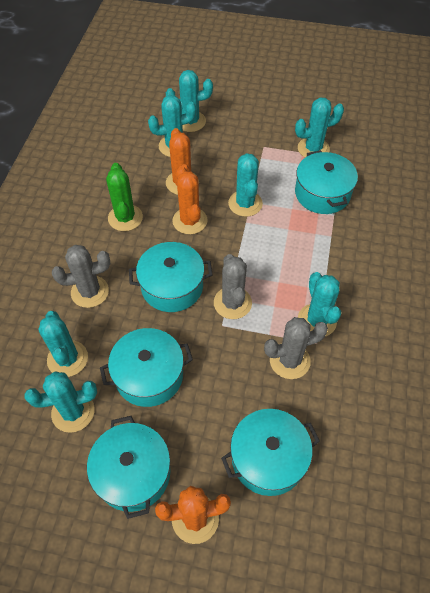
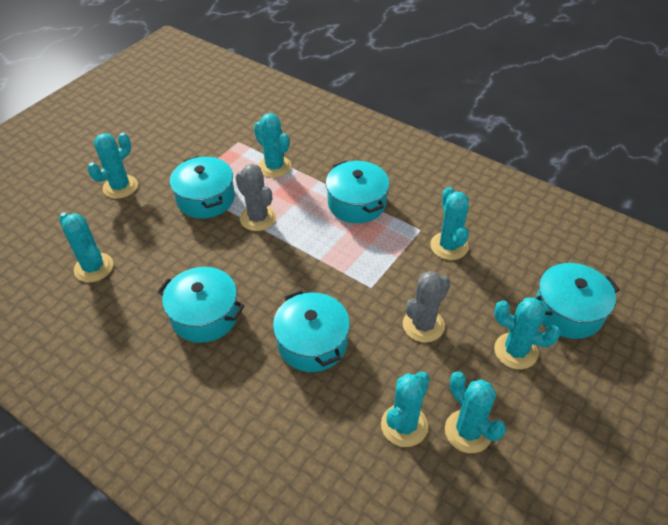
green cactus: 1 -> 0
grey cactus: 3 -> 2
orange cactus: 3 -> 0

